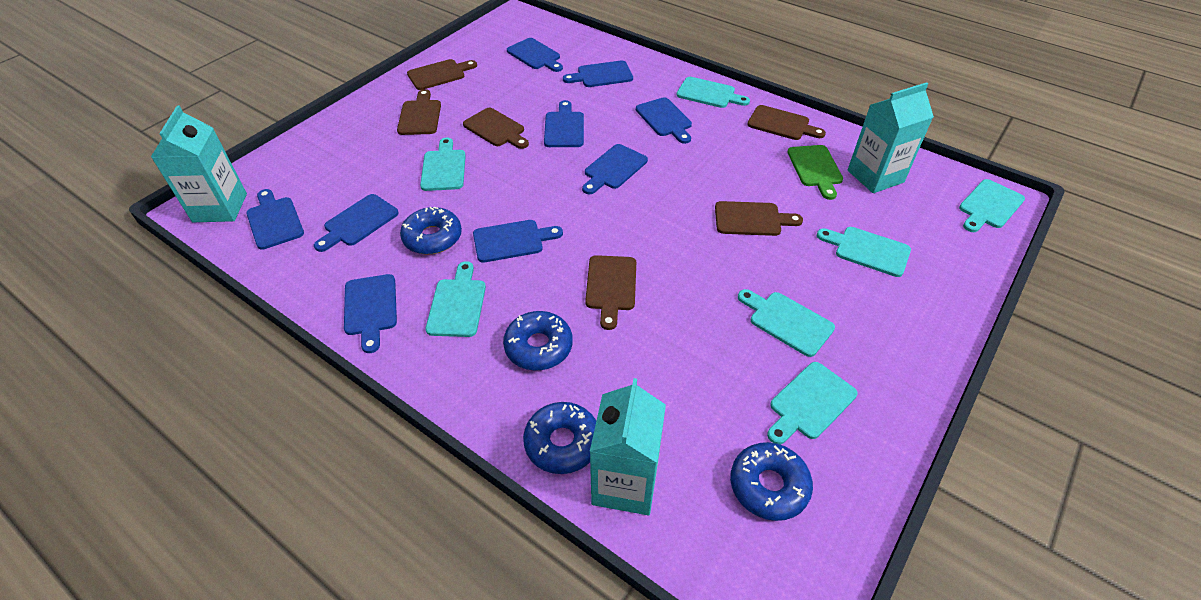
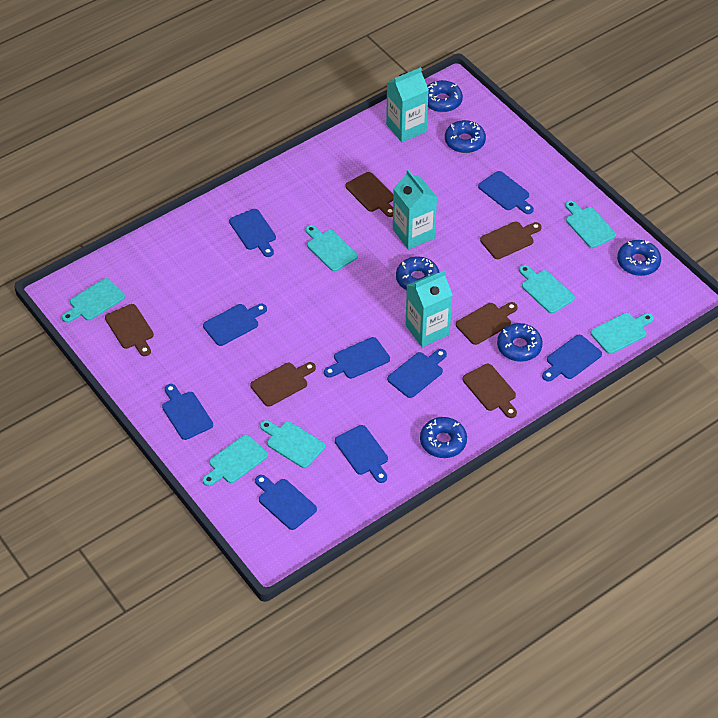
blue donut: 4 -> 6
green cutting board: 1 -> 0

